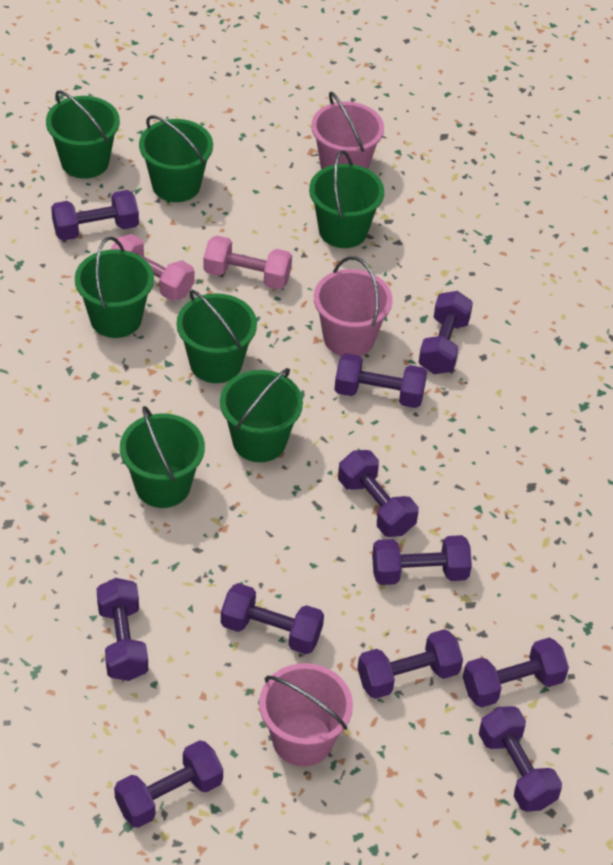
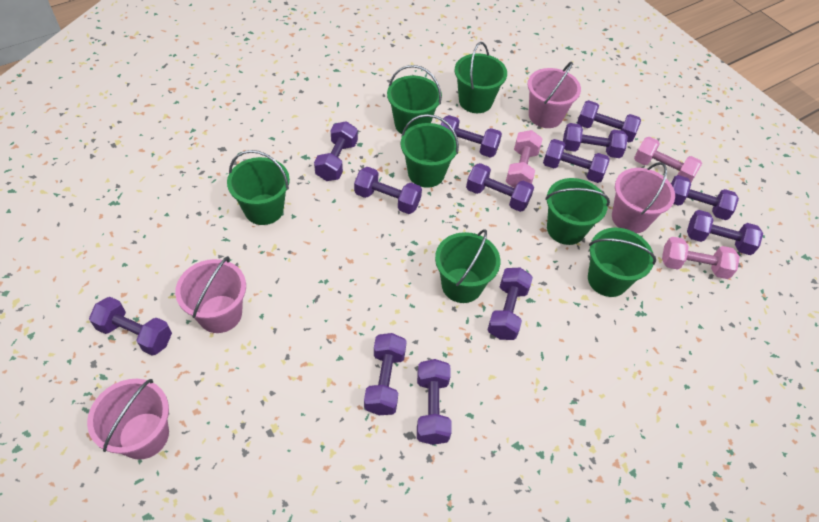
pink bucket: 3 -> 4
pink dumbbell: 2 -> 3
purple dumbbell: 11 -> 13

